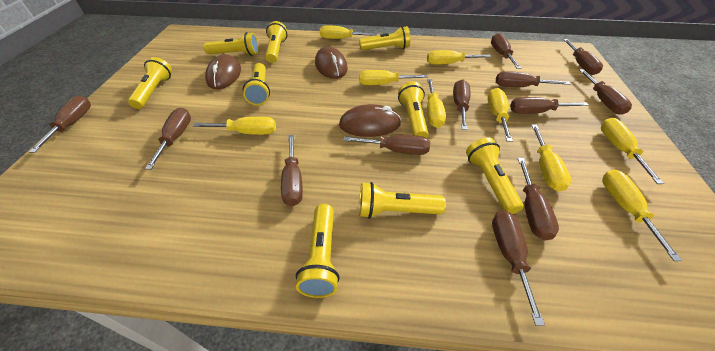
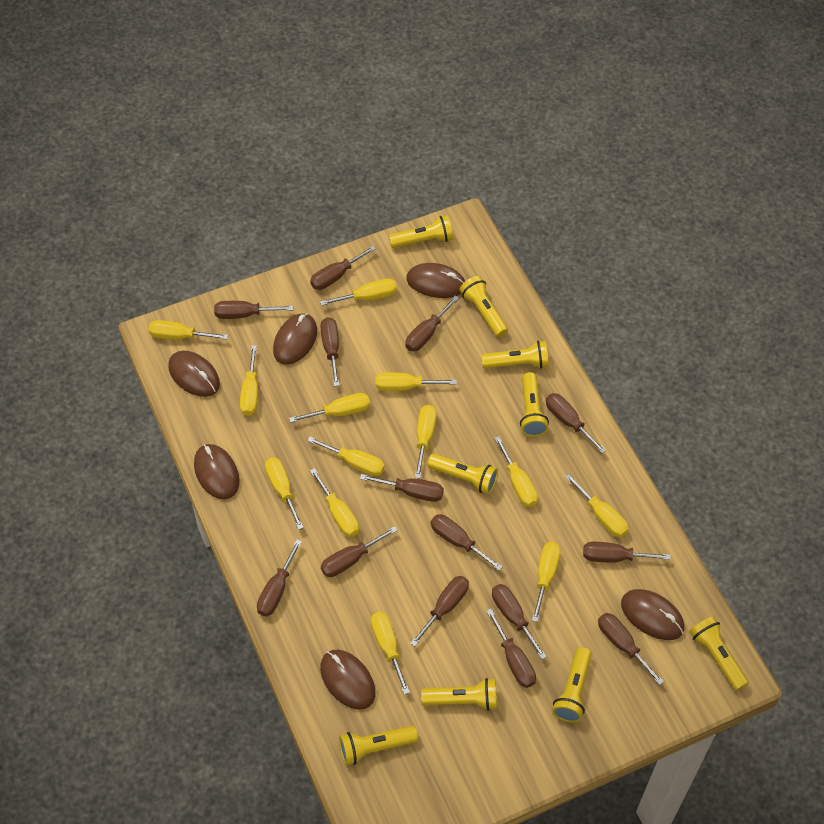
brown mouse: 3 -> 6
brown screwdriver: 12 -> 14
yellow screwdriver: 9 -> 13

